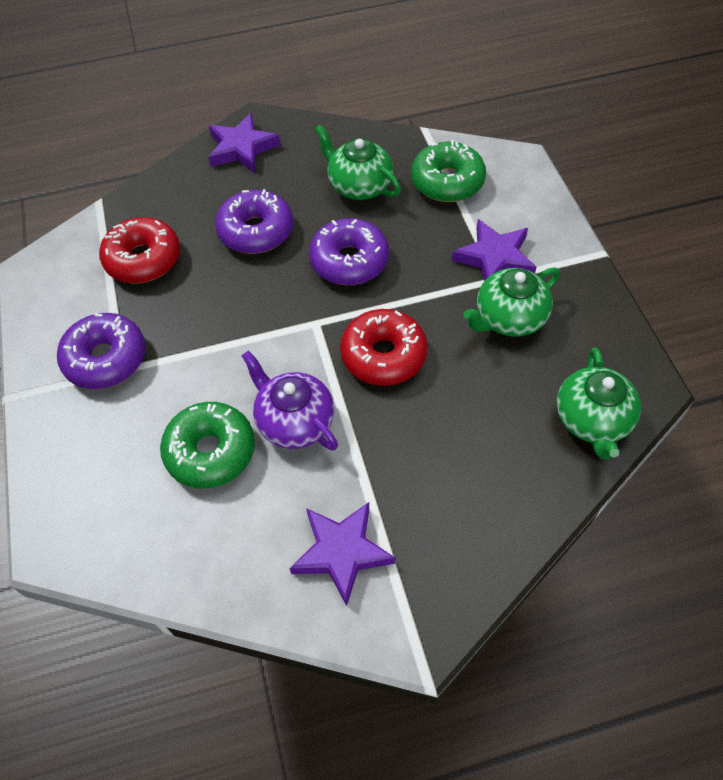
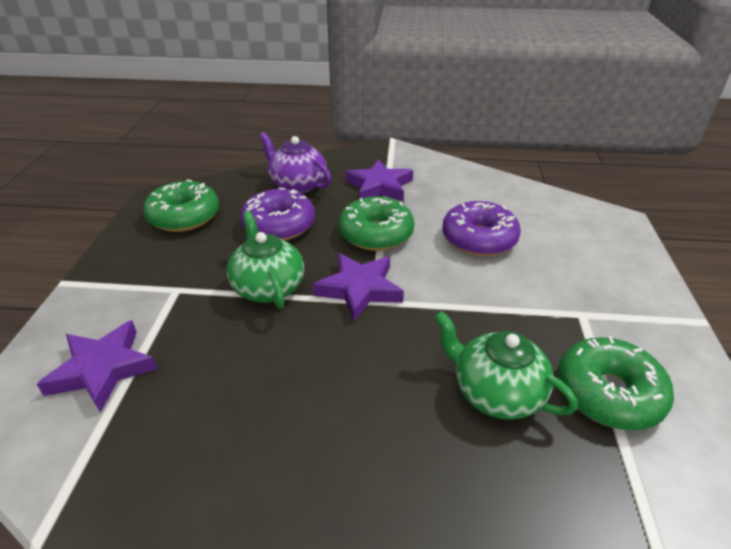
green donut: 2 -> 3
green teapot: 3 -> 2
purple donut: 3 -> 2
red donut: 2 -> 0

